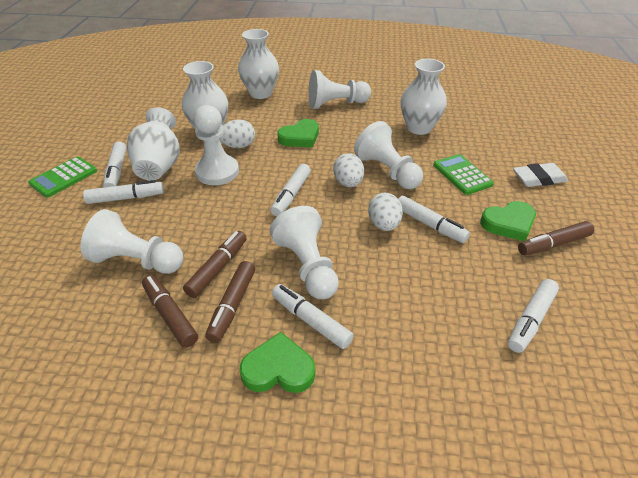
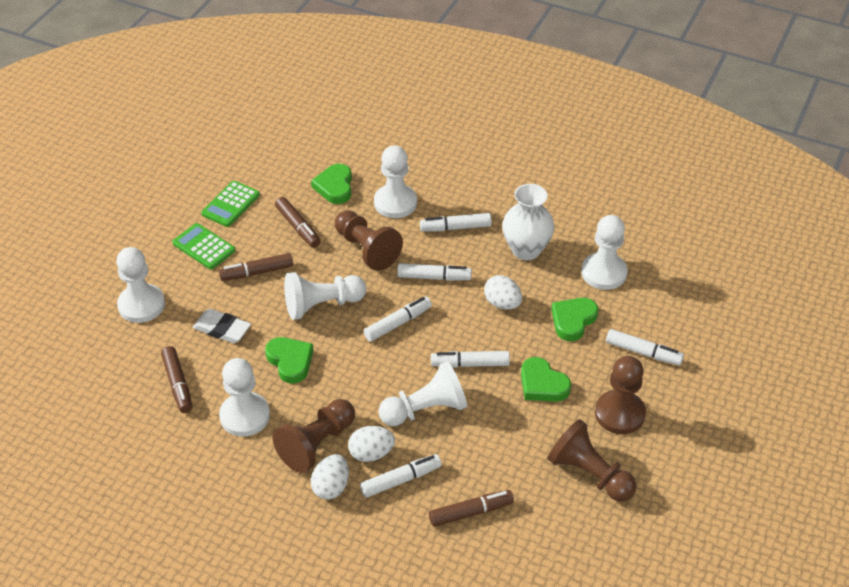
brown pawn: 0 -> 4
green heart: 3 -> 4
white pawn: 5 -> 6
white vase: 4 -> 1

